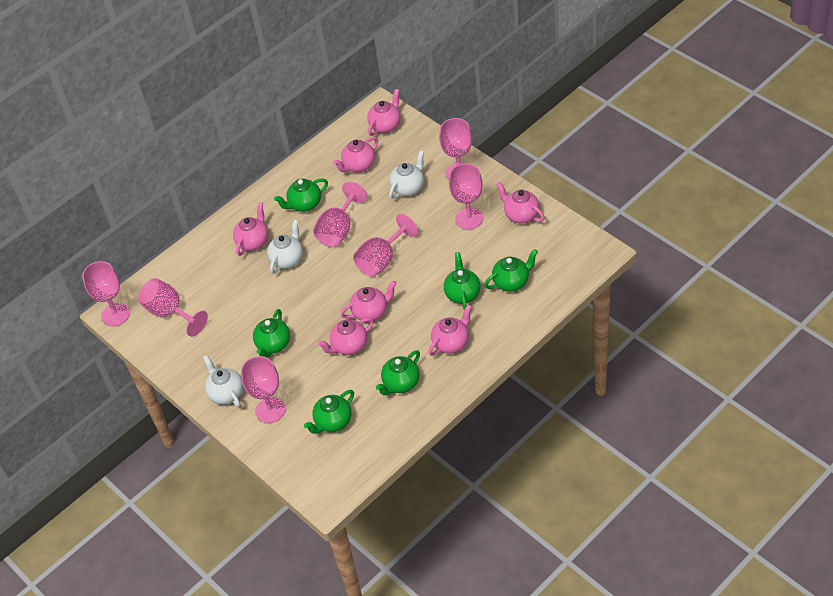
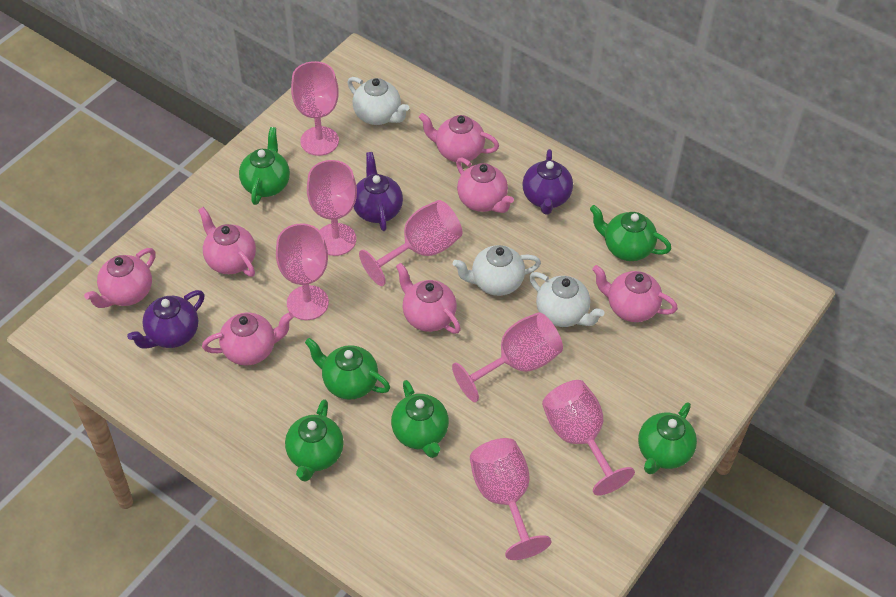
purple teapot: 0 -> 3

